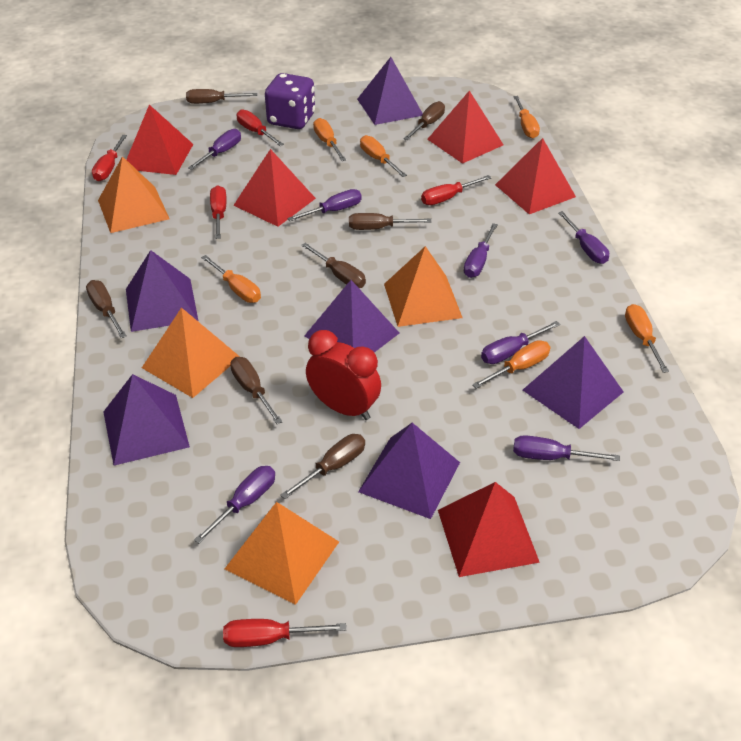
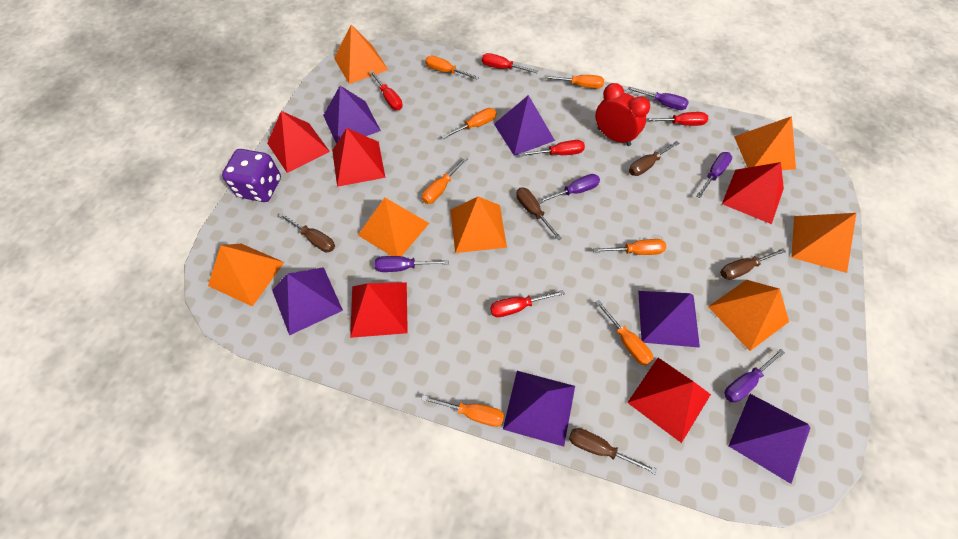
brown screwdriver: 7 -> 5
orange pyramid: 4 -> 7
orange screwdriver: 6 -> 7
purple screwdriver: 7 -> 5

